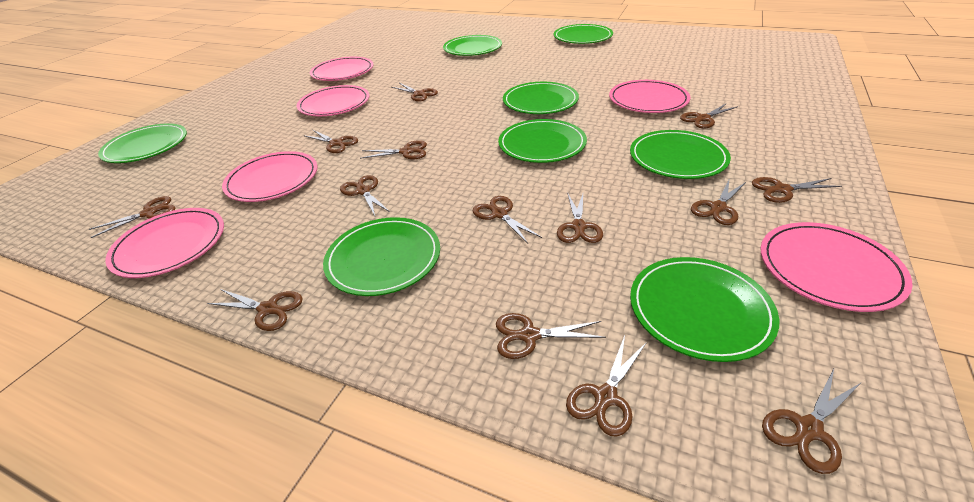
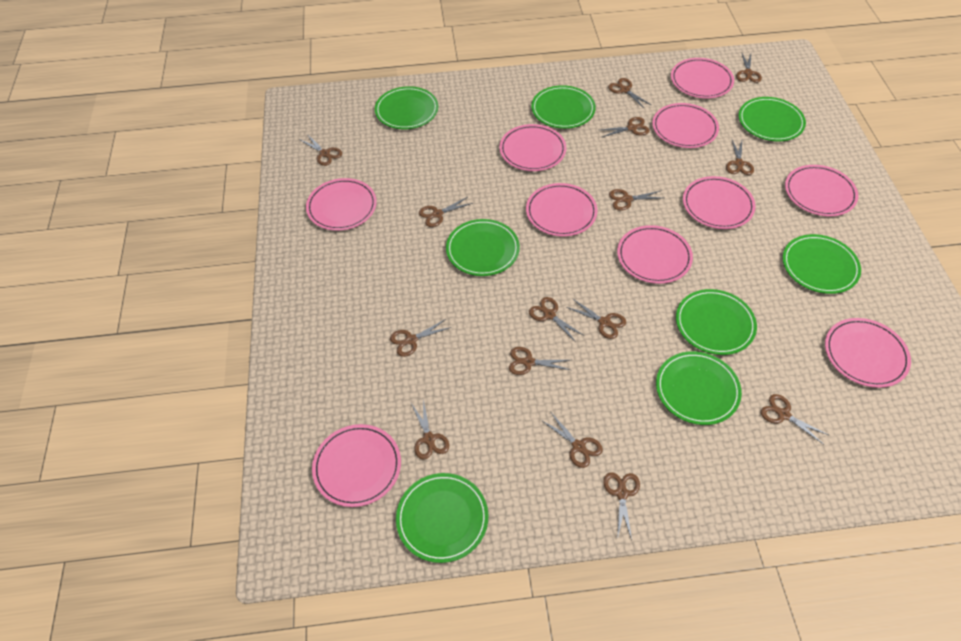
brown scissors: 14 -> 15
pink plate: 6 -> 10

